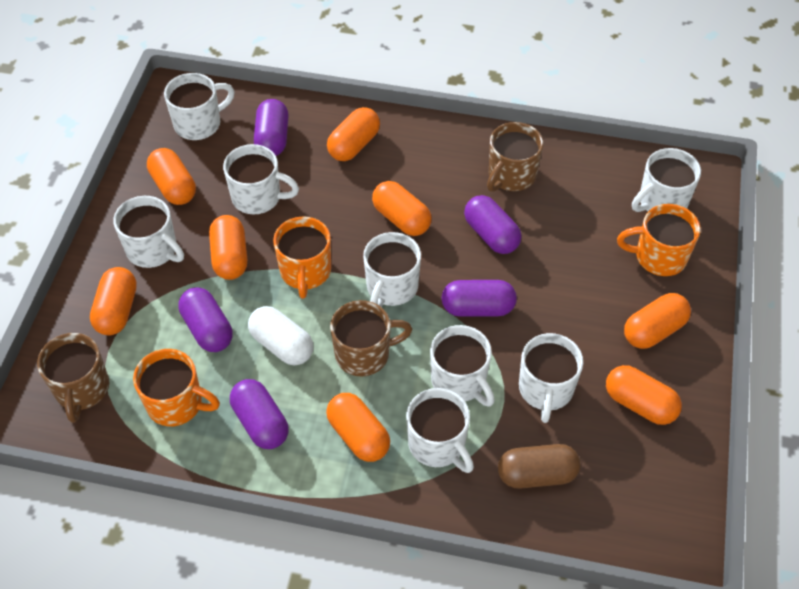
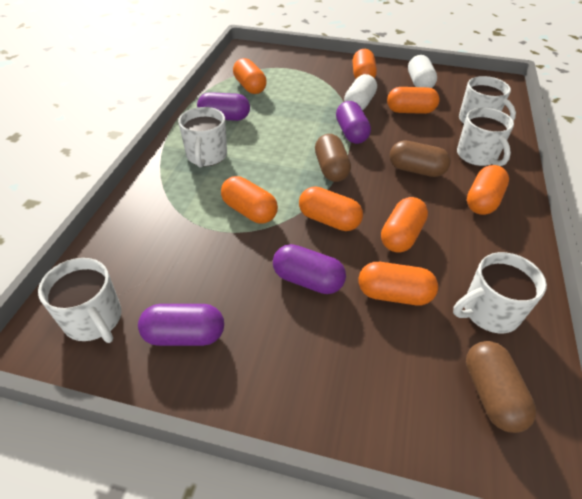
brown capsule: 1 -> 3
brown mug: 3 -> 0
orange mug: 3 -> 0
purple capsule: 5 -> 4
white capsule: 1 -> 2
white mug: 8 -> 5

